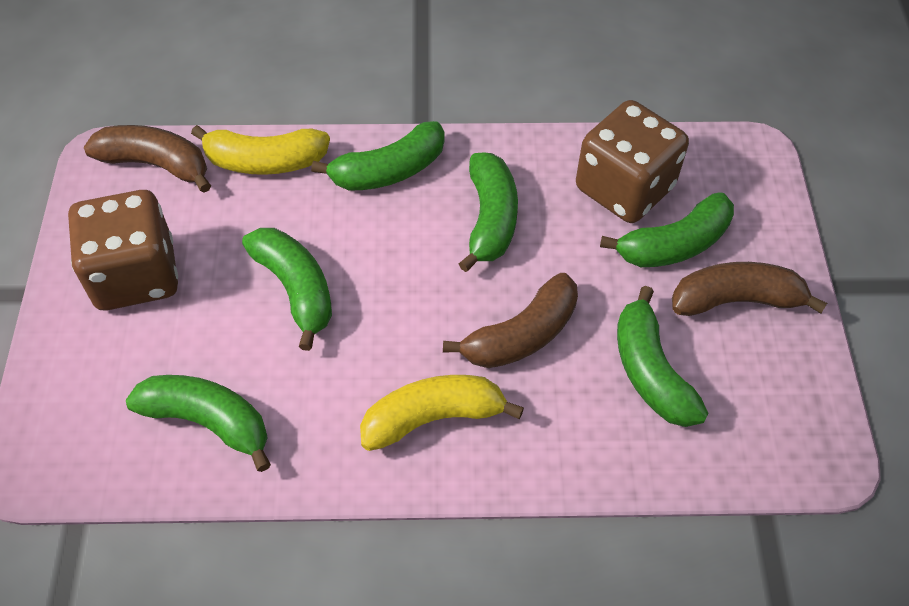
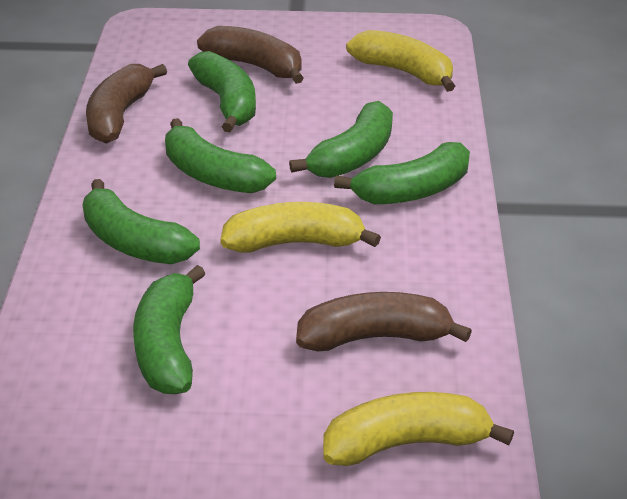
brown dice: 2 -> 0
yellow banana: 2 -> 3

